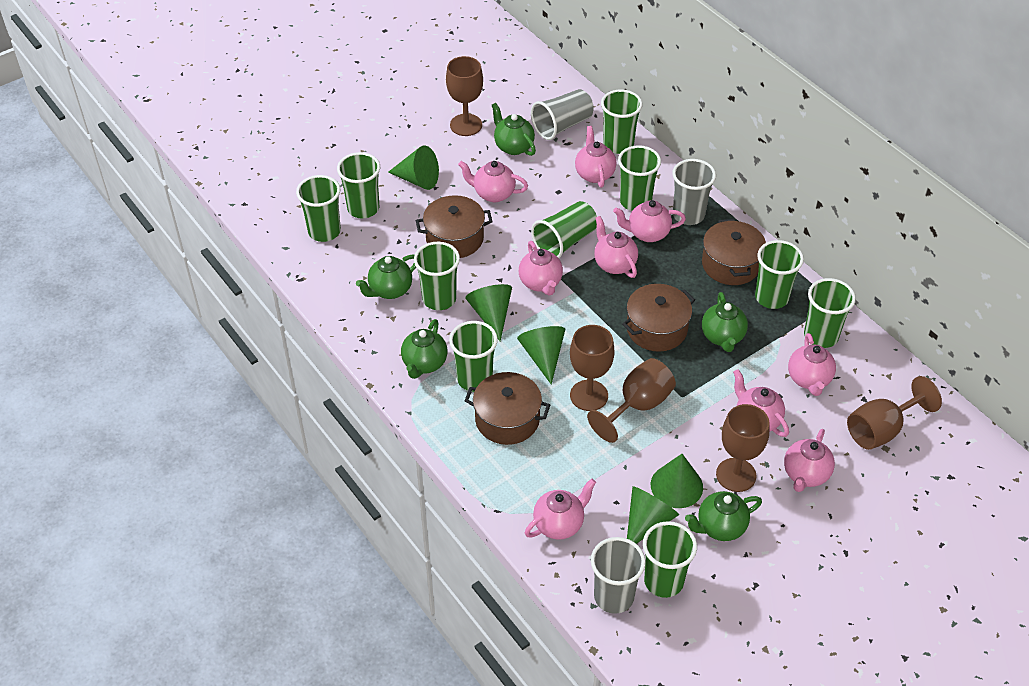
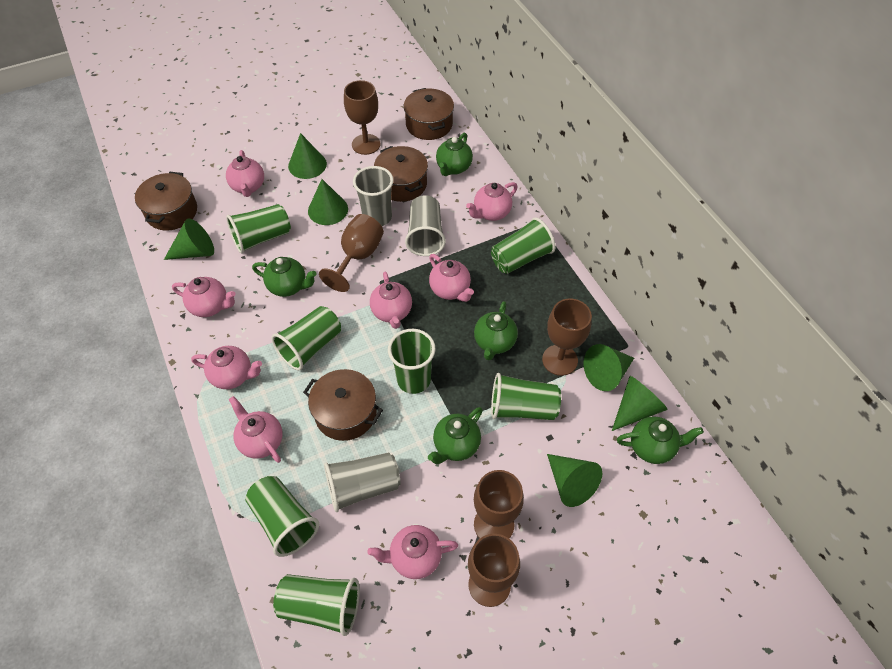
green cone: 5 -> 6
green cup: 10 -> 7
pink teapot: 9 -> 8

